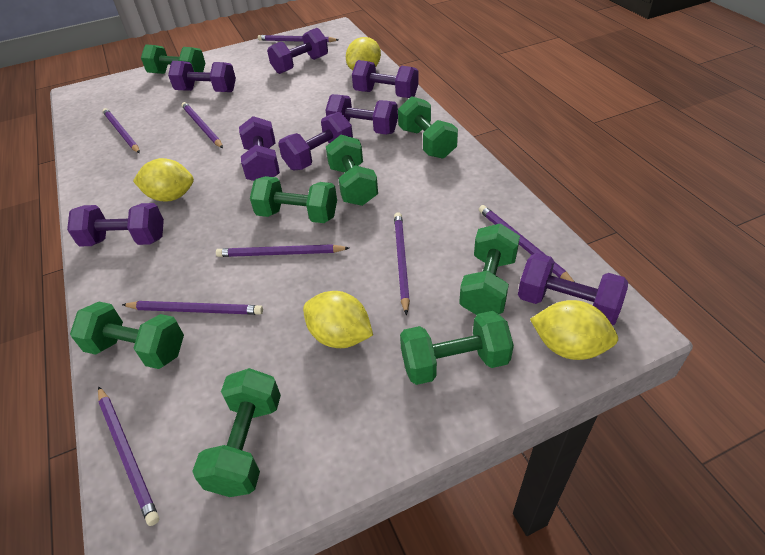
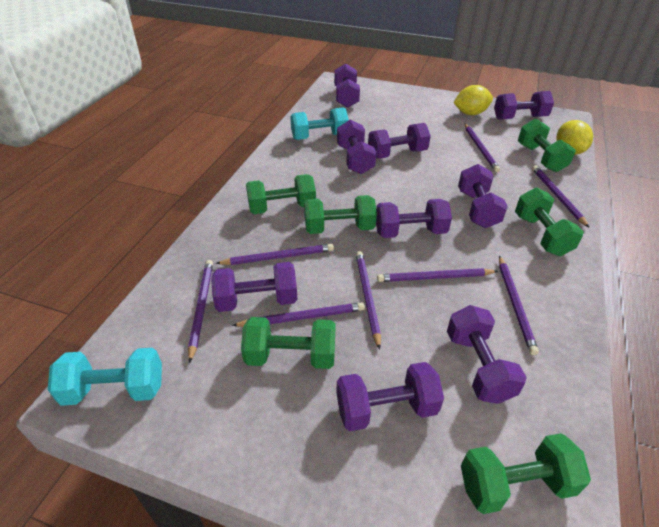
green dumbbell: 8 -> 6
purple dumbbell: 8 -> 9
turquoise dumbbell: 0 -> 2
yellow lemon: 4 -> 2

